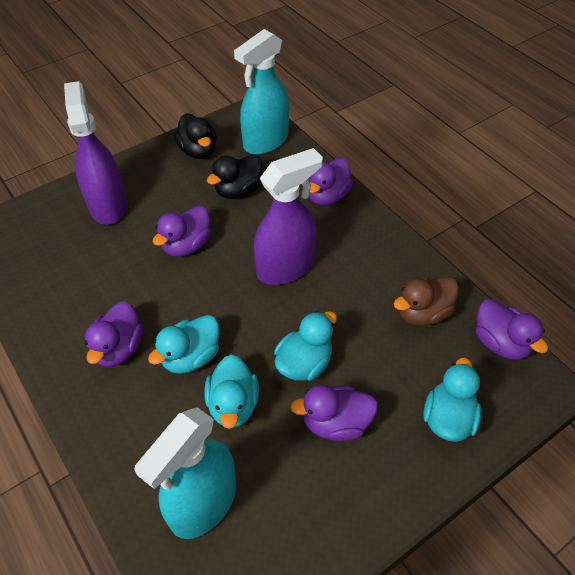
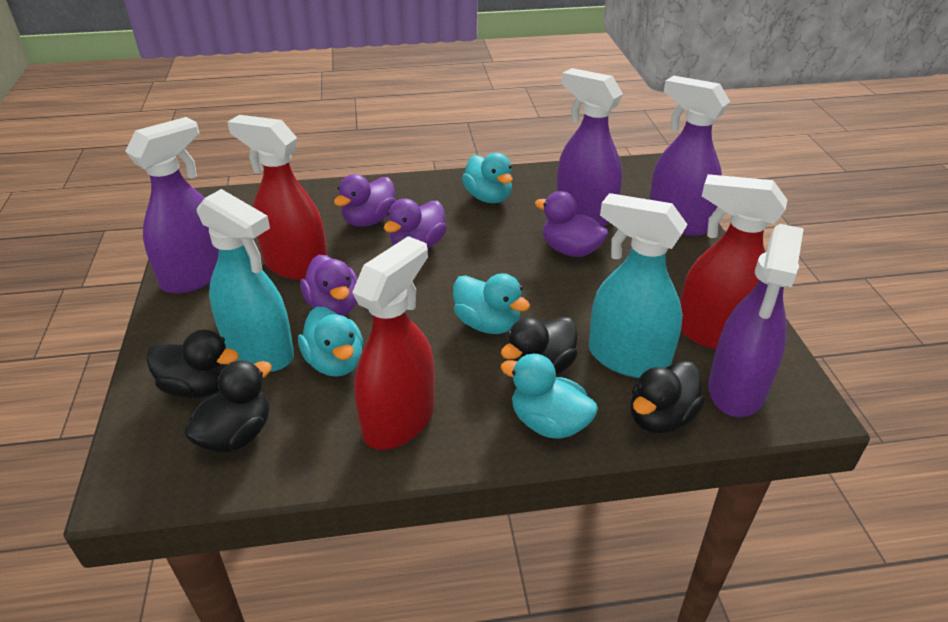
black duck: 2 -> 4
brown duck: 1 -> 0
purple duck: 5 -> 4
purple spray bottle: 2 -> 4
red spray bottle: 0 -> 3

